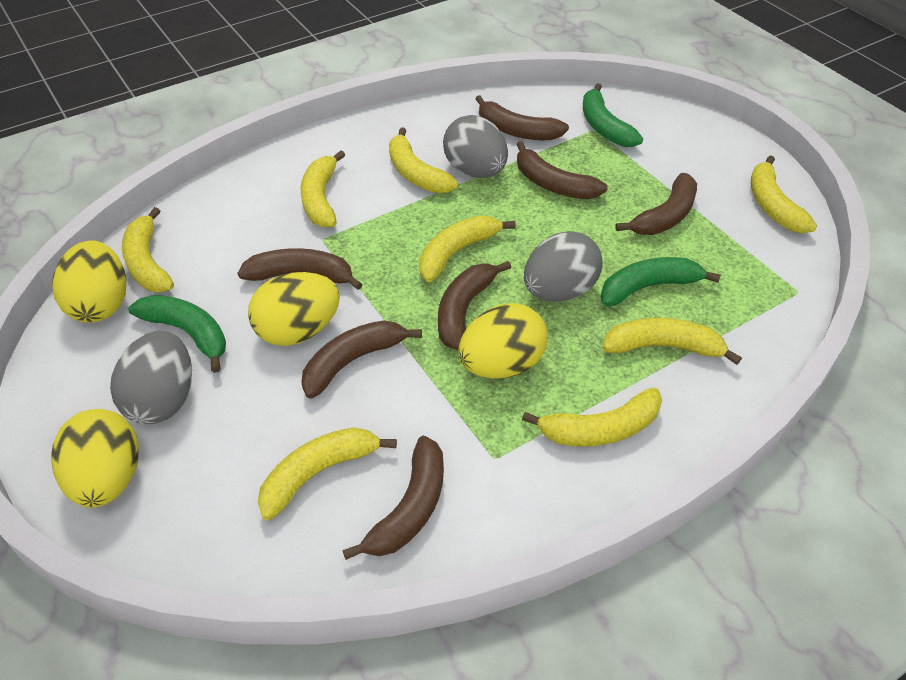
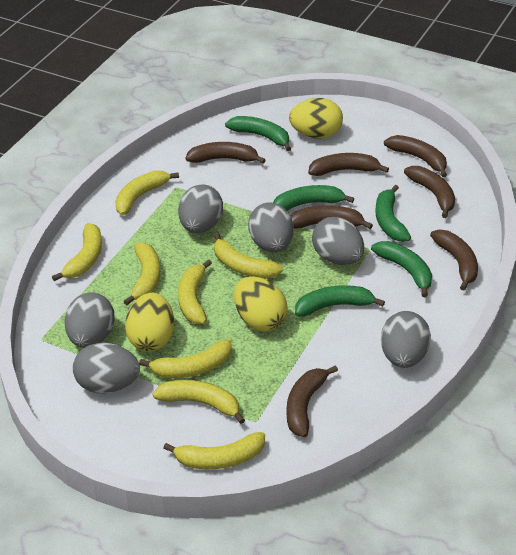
green banana: 3 -> 5
grey egg: 3 -> 6
yellow egg: 4 -> 3

